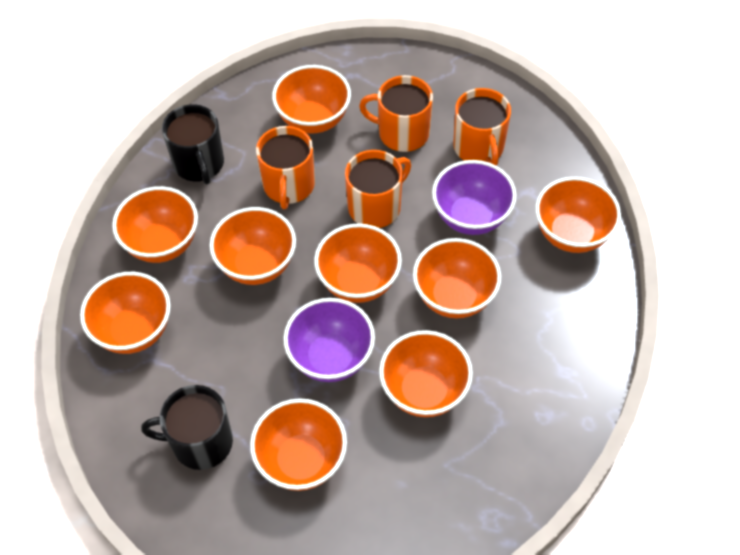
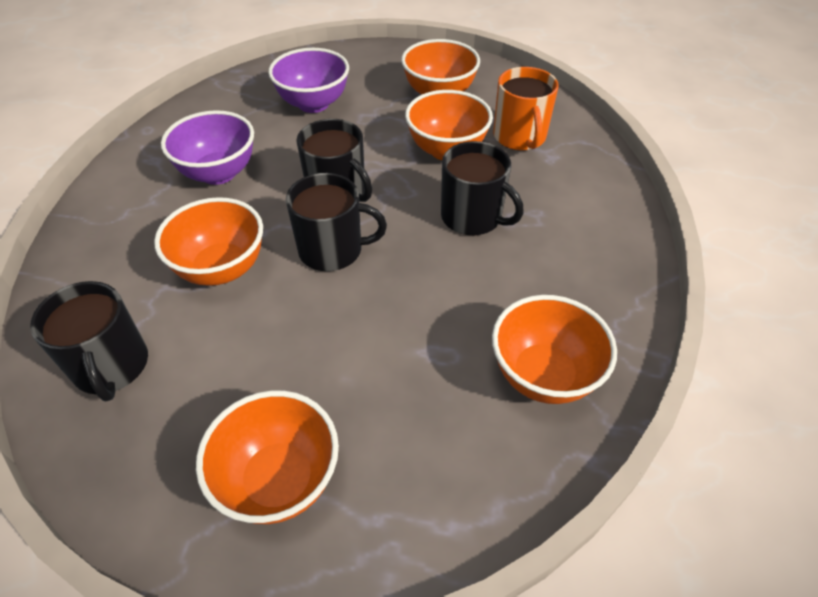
black mug: 2 -> 4
orange bowl: 9 -> 5
orange mug: 4 -> 1

